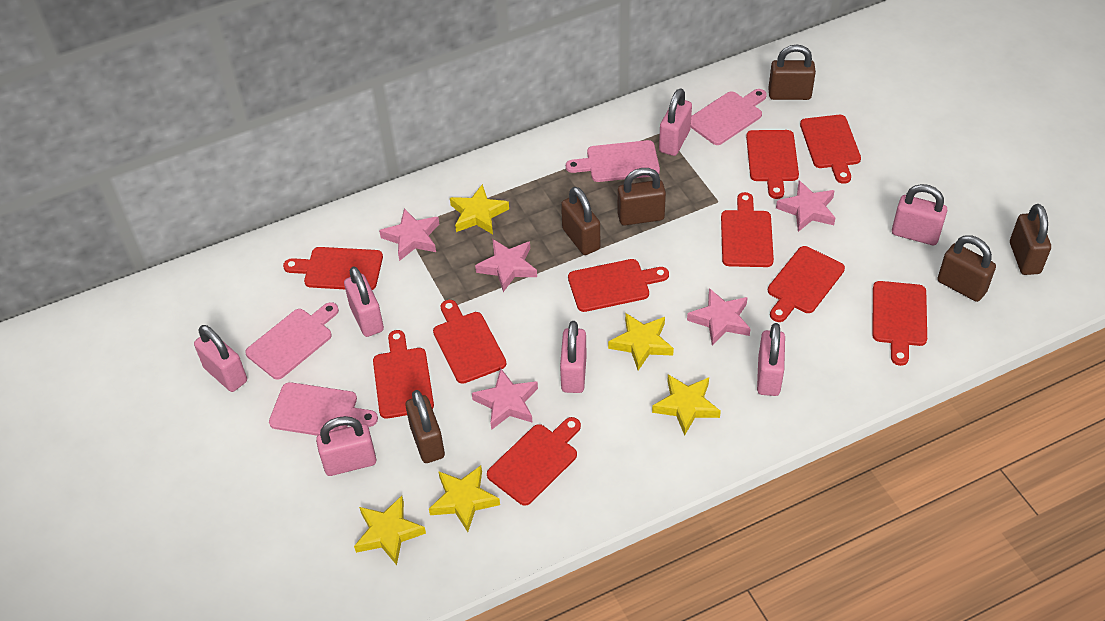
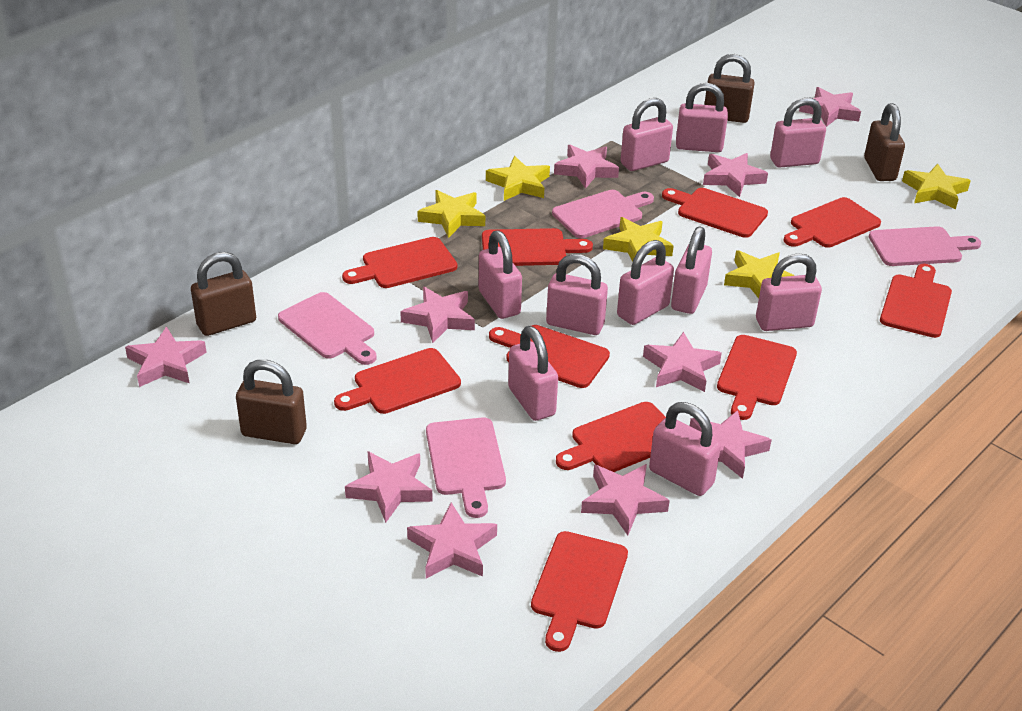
brown padlock: 6 -> 4
pink padlock: 7 -> 10
pink star: 5 -> 10

